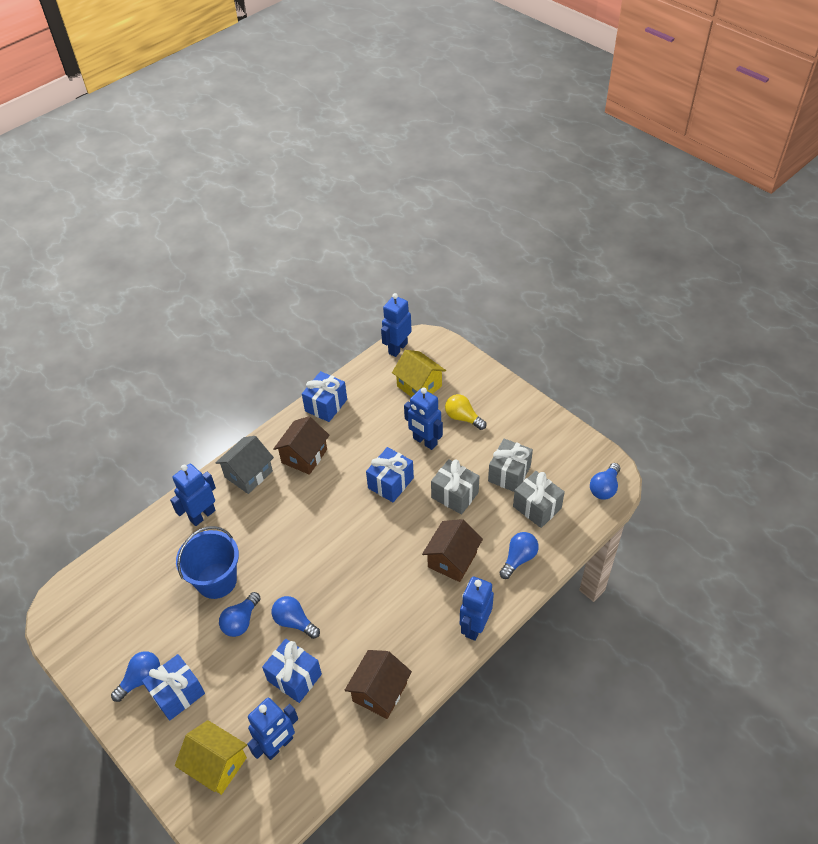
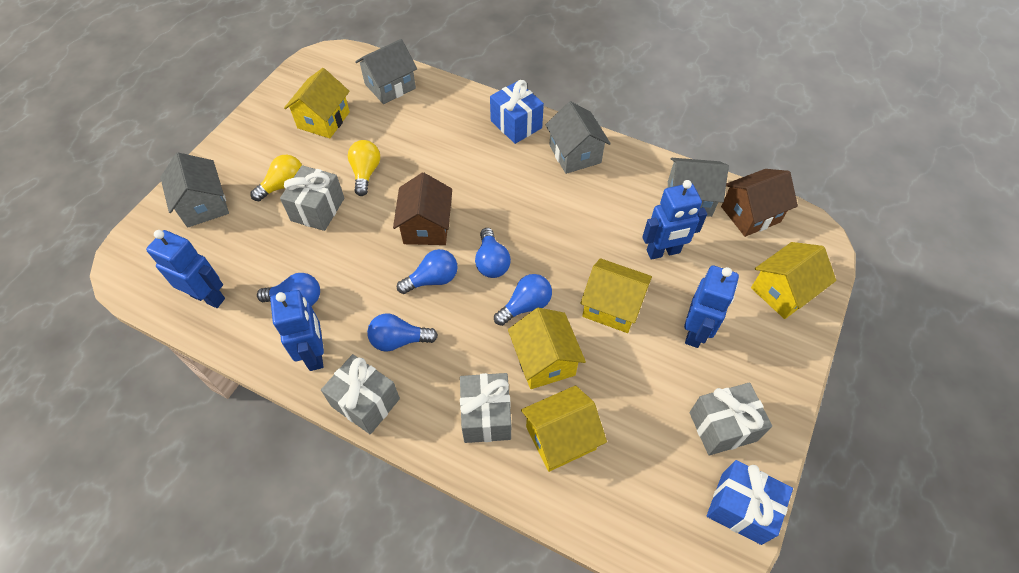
blue bucket: 1 -> 0
blue gift: 4 -> 2
blue robot: 5 -> 4
brown house: 3 -> 2
grey gift: 3 -> 4
grey house: 1 -> 4
yellow house: 2 -> 5
yellow light bulb: 1 -> 2

